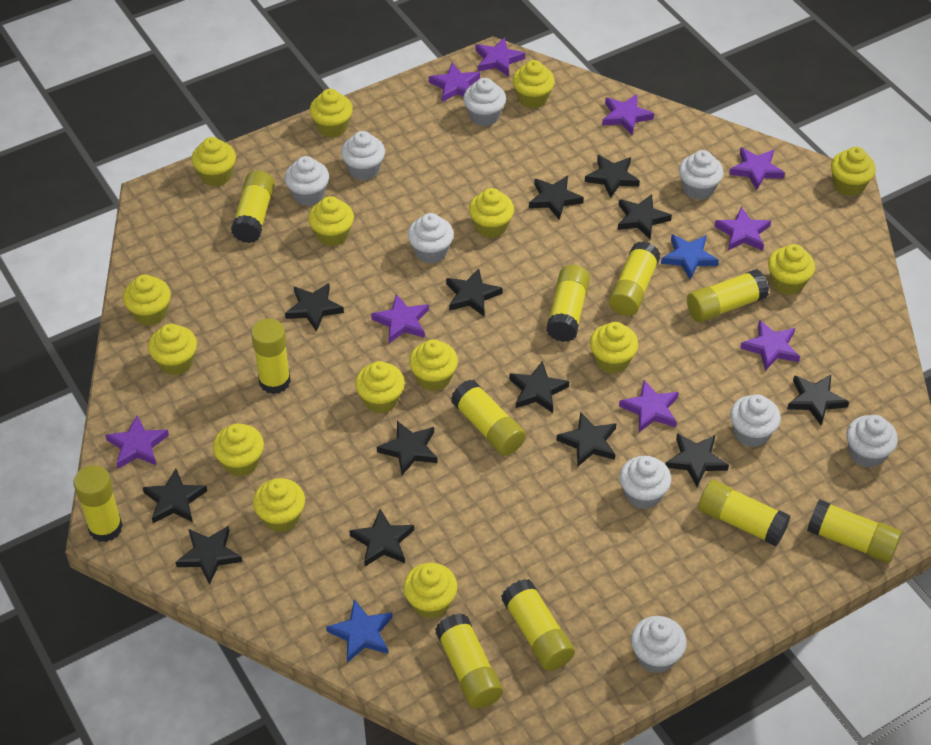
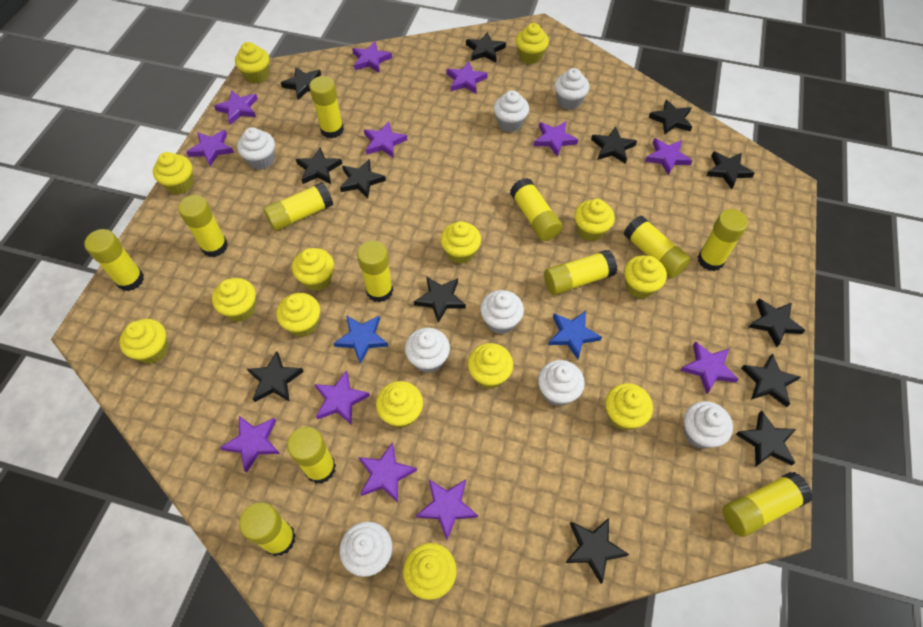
purple star: 9 -> 12
white cupcake: 9 -> 8
yellow cupcake: 15 -> 14
yellow glue stick: 11 -> 12

